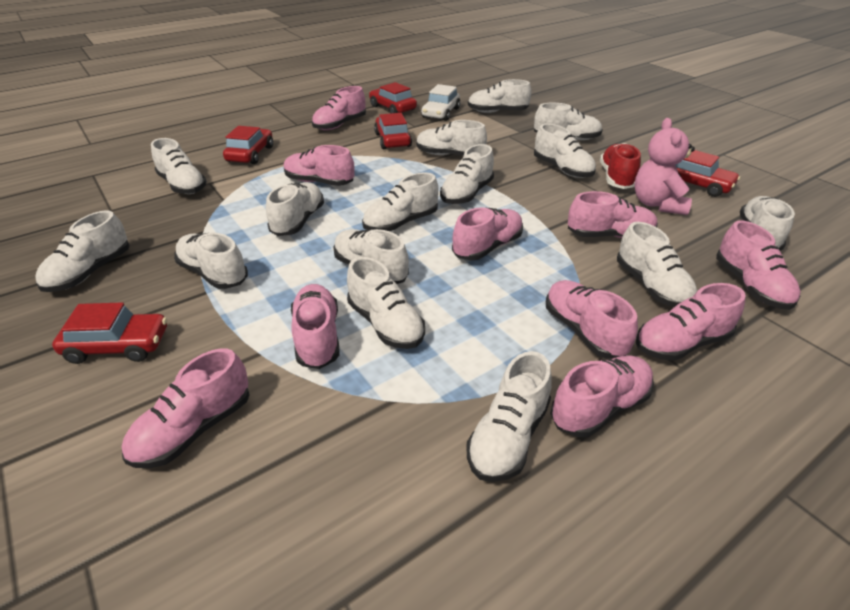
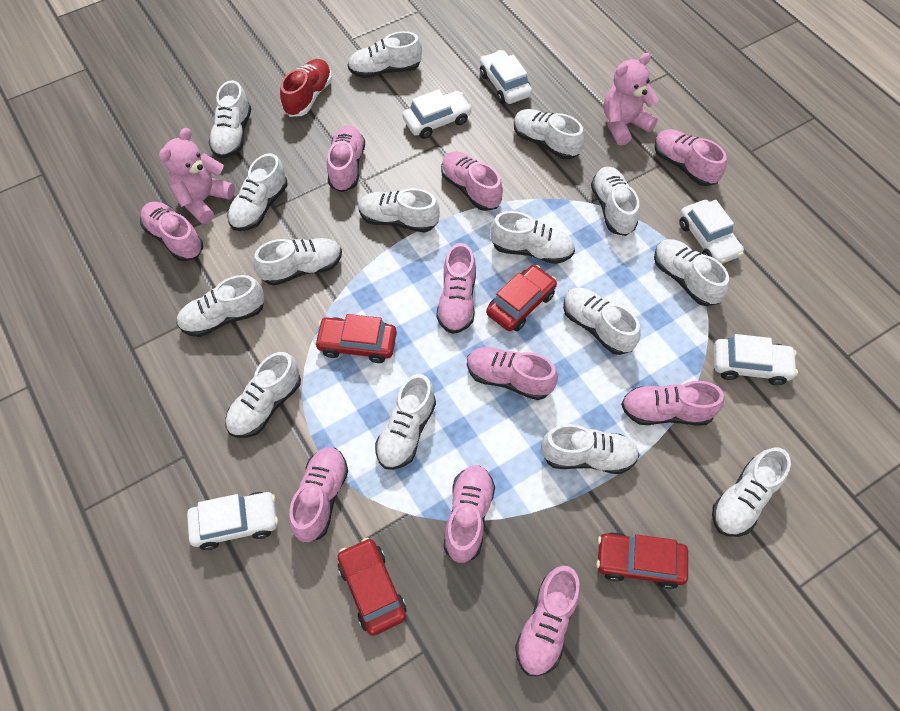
pink teddy bear: 1 -> 2
red car: 5 -> 4
white car: 1 -> 5

